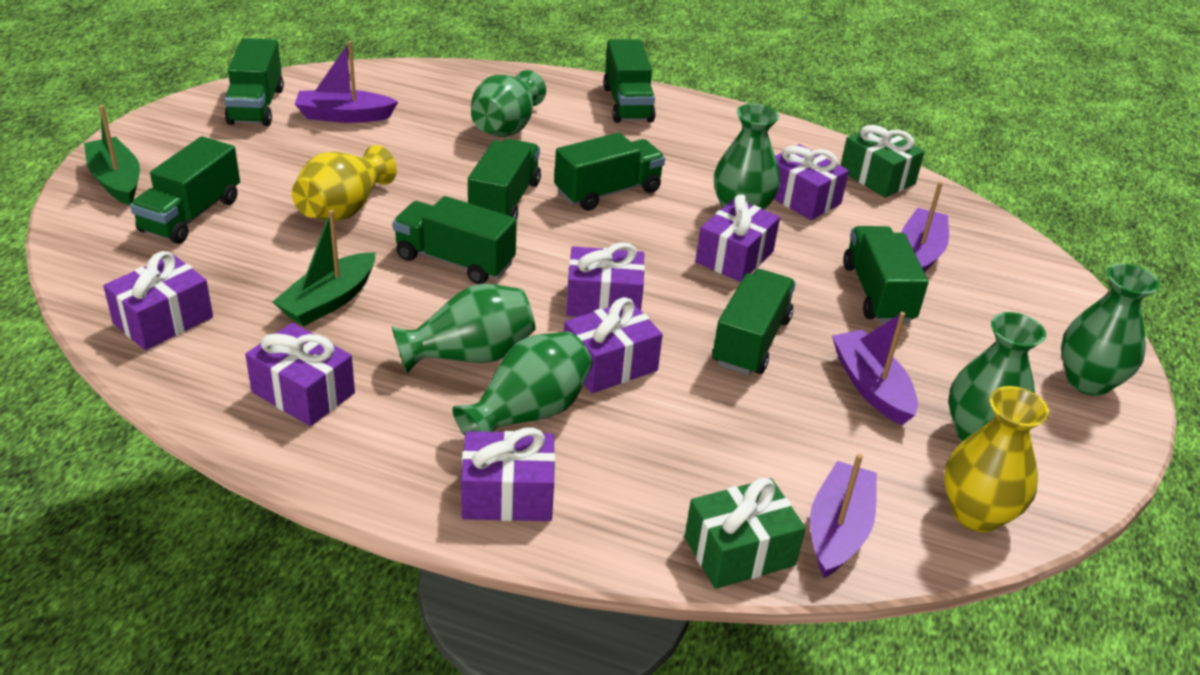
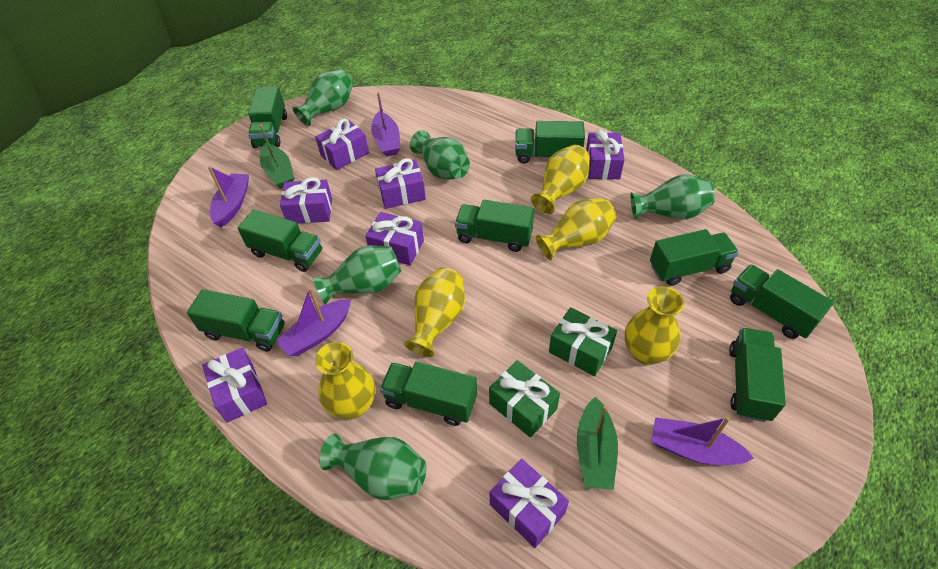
green truck: 8 -> 9
green vase: 6 -> 5
yellow vase: 2 -> 5

